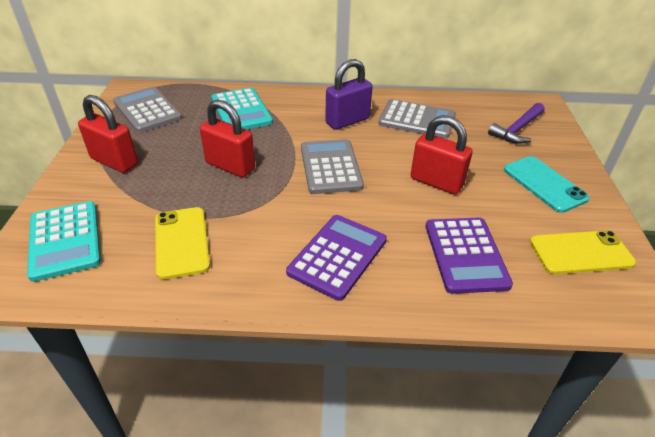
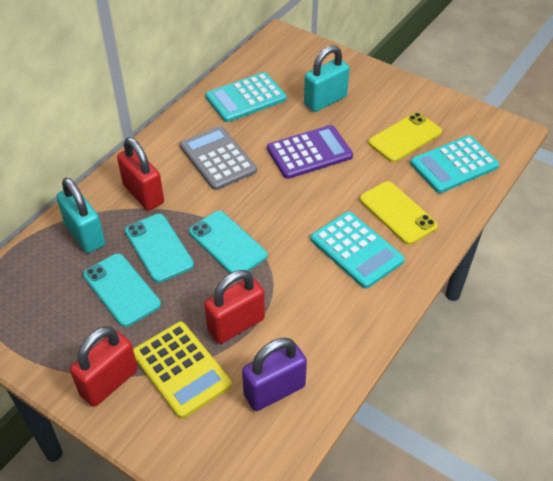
grey calculator: 3 -> 1
purple calculator: 2 -> 1
purple hammer: 1 -> 0
turquoise calculator: 2 -> 3
turquoise padlock: 0 -> 2
turquoise phone: 1 -> 3
yellow calculator: 0 -> 1

